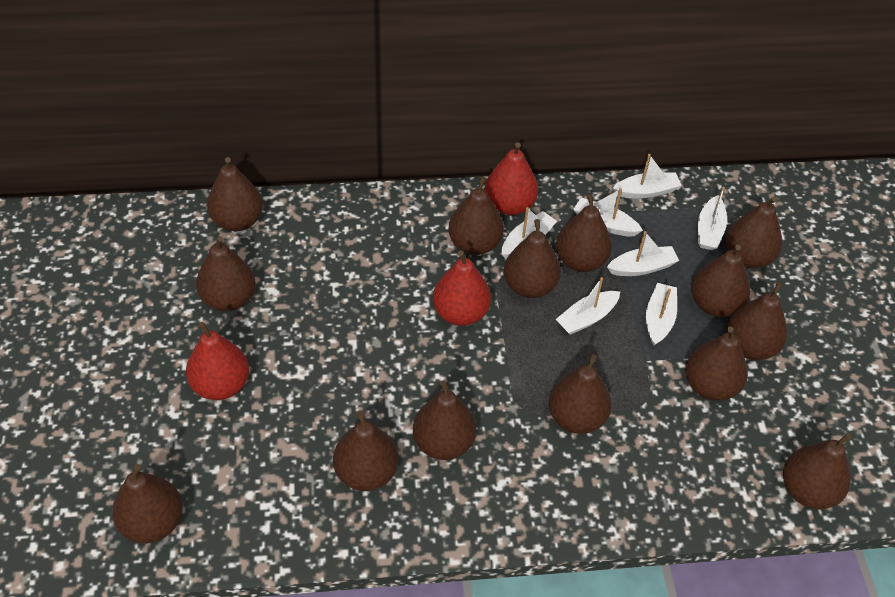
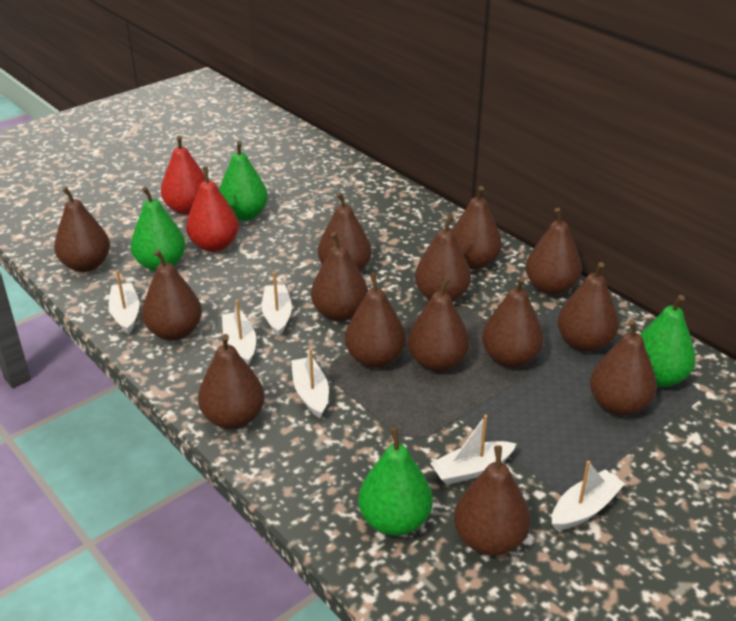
green pear: 0 -> 4
red pear: 3 -> 2
white boat: 7 -> 6

